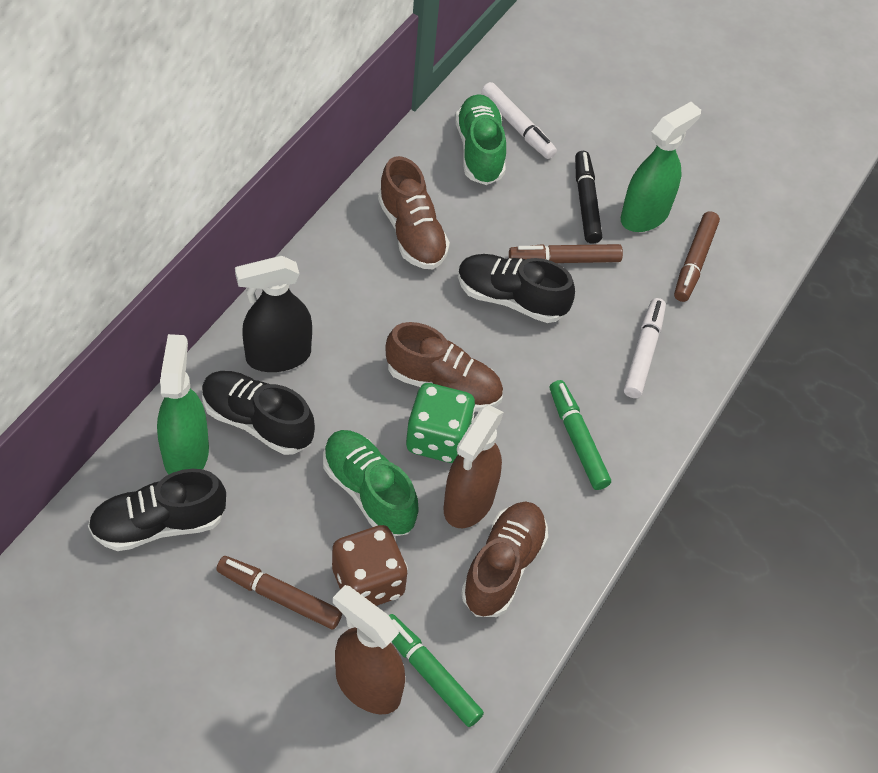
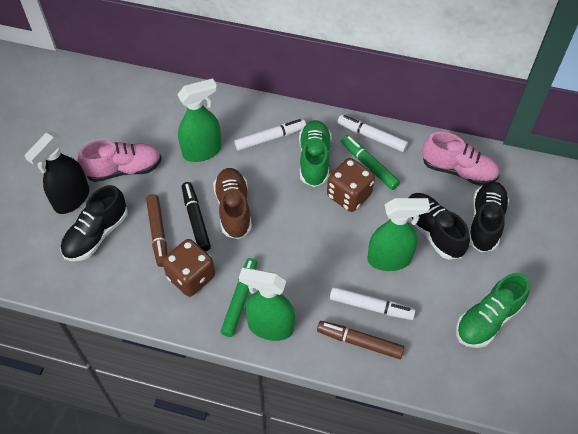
brown dice: 1 -> 2
brown marker: 3 -> 2
brown shoe: 3 -> 1
brown spray bottle: 2 -> 0
green dice: 1 -> 0
green spray bottle: 2 -> 3
pink shoe: 0 -> 2
white marker: 2 -> 3

